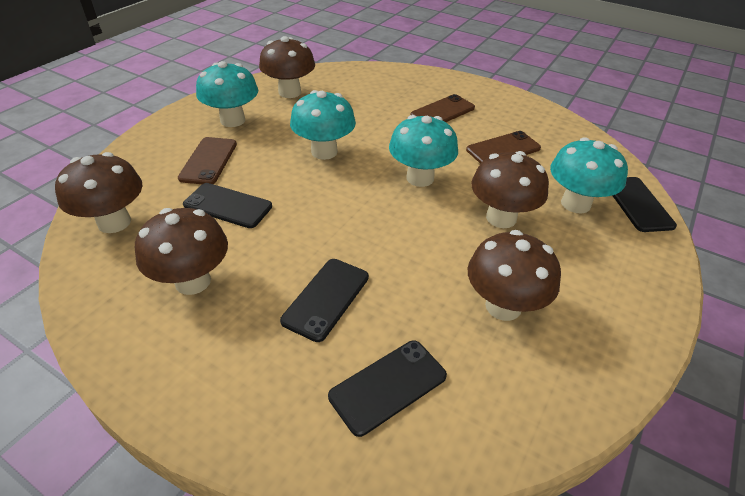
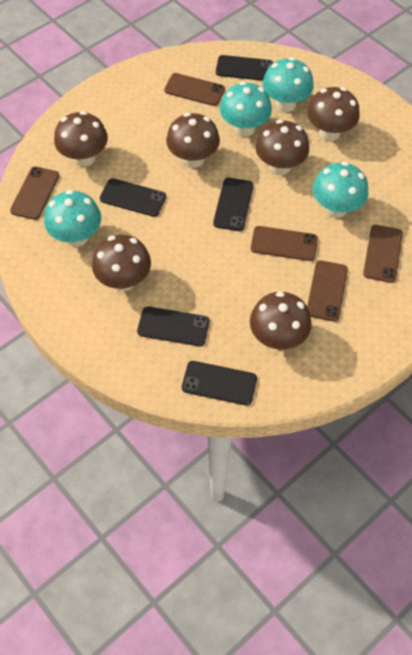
black phone: 4 -> 5
brown mushroom: 5 -> 6
brown phone: 3 -> 5

